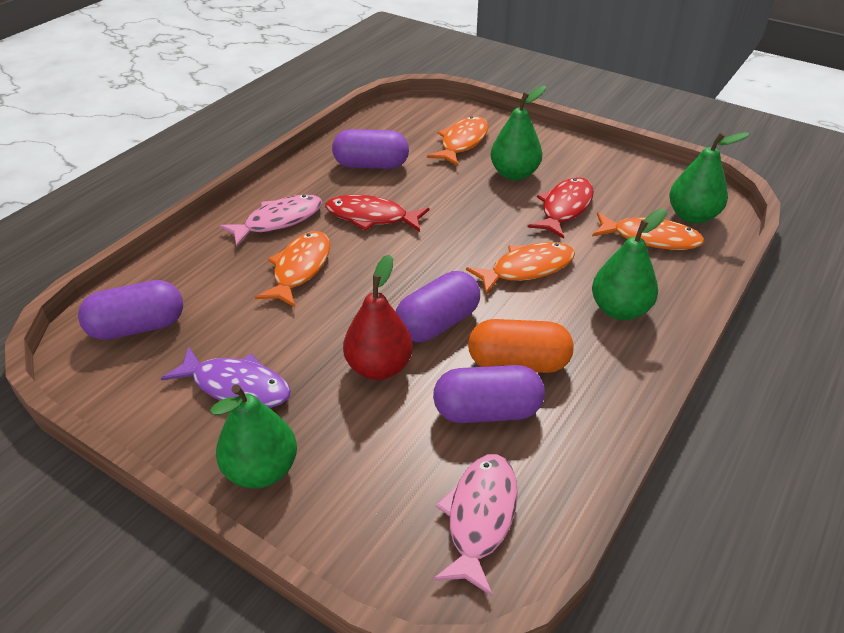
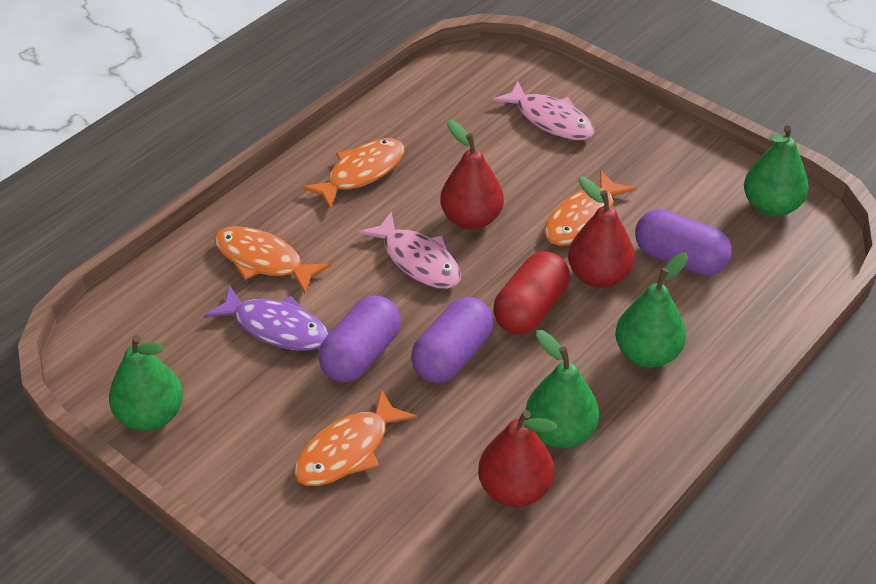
orange capsule: 1 -> 0
purple capsule: 4 -> 3
red capsule: 0 -> 1
red fish: 2 -> 0
red pear: 1 -> 3

